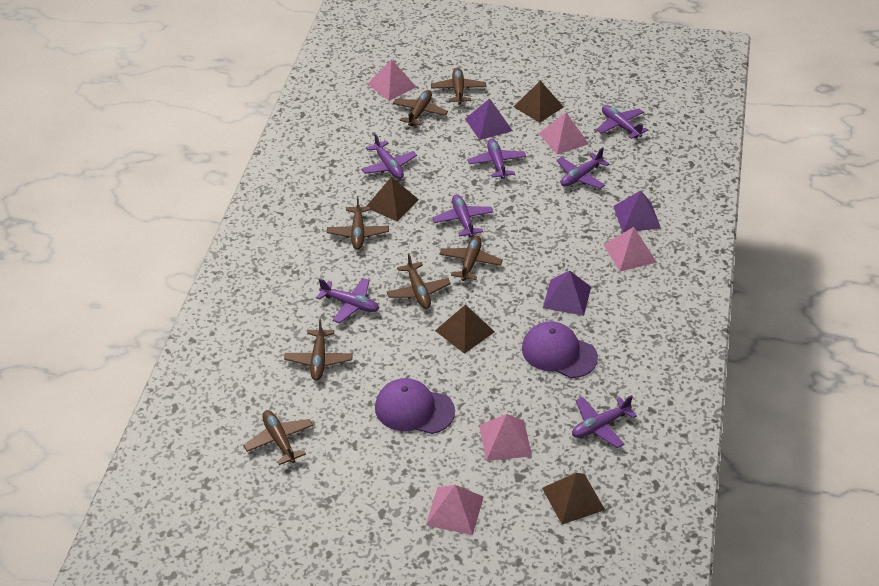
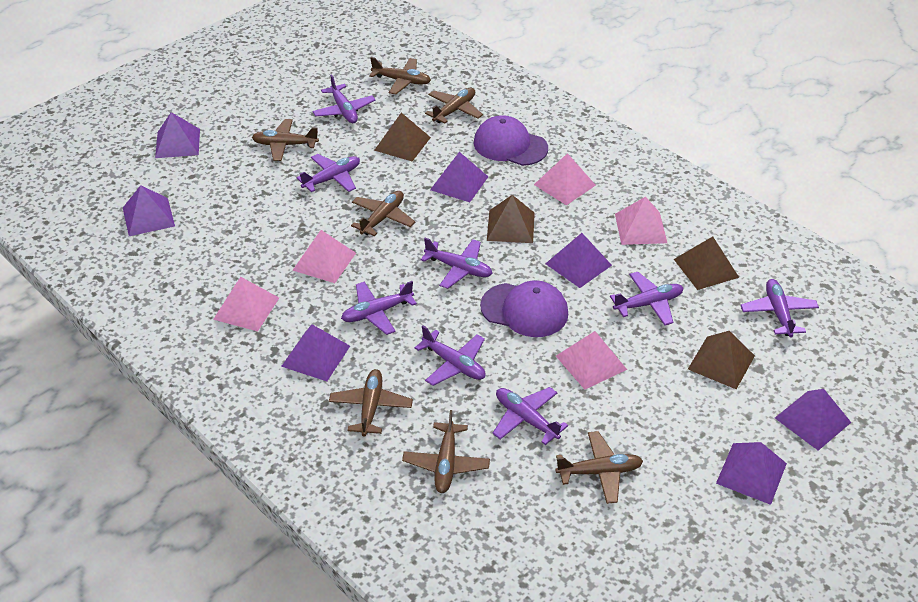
purple plane: 7 -> 8
purple pyramid: 3 -> 7

